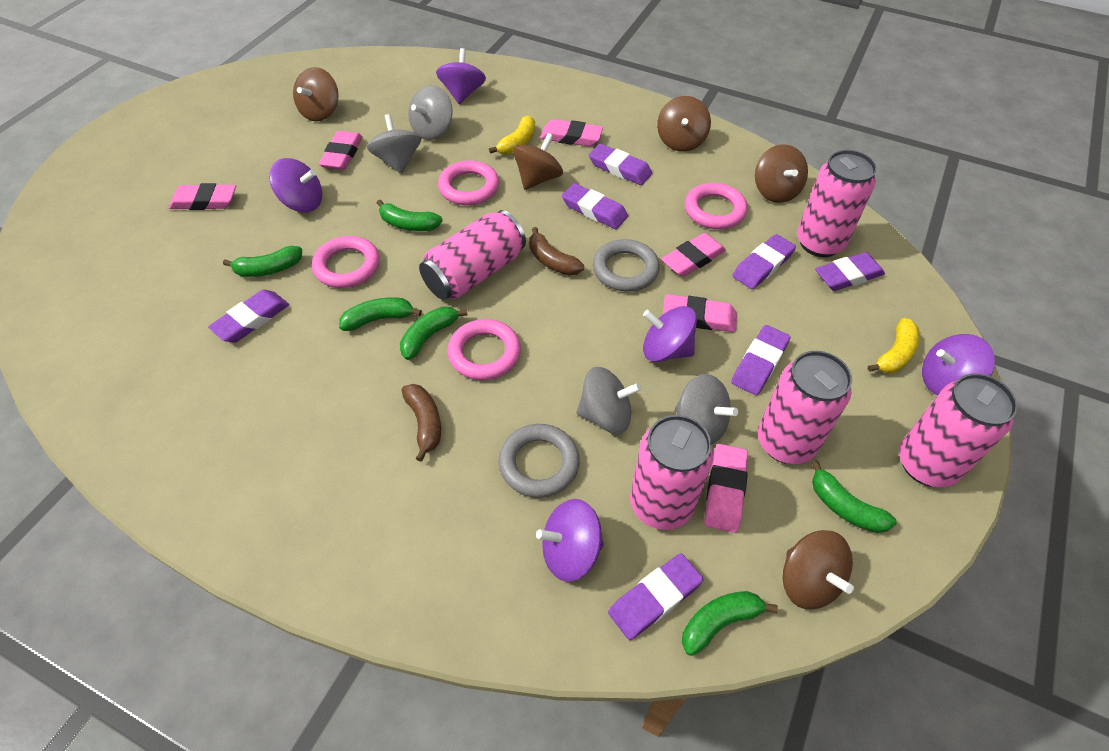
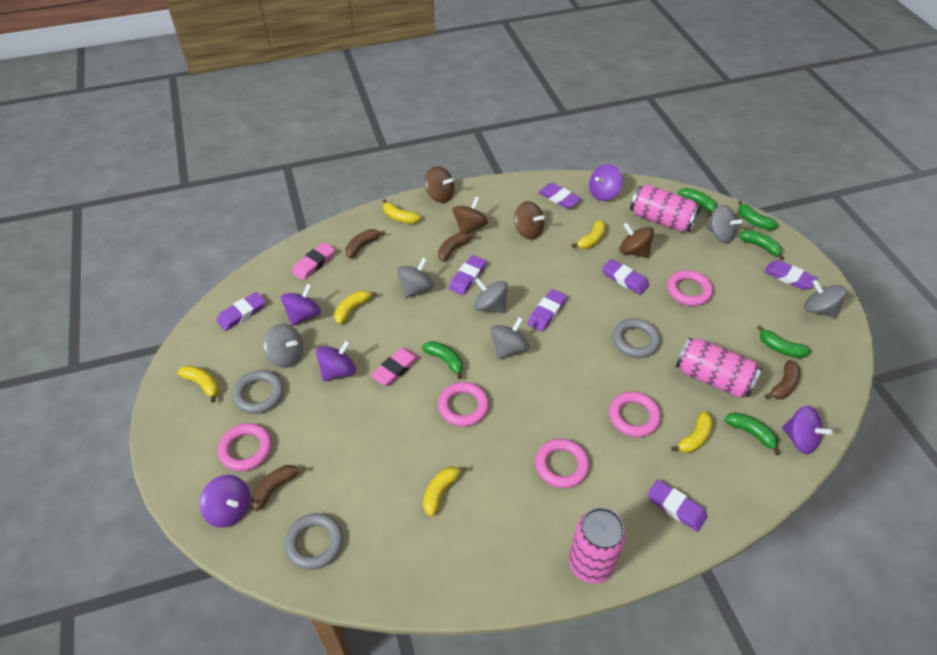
brown banana: 2 -> 4
brown spinning top: 5 -> 4
grey ring: 2 -> 3
grey spinning top: 4 -> 6
pink can: 5 -> 3
pink eraser: 6 -> 2
pink ring: 4 -> 5
yellow banana: 2 -> 6

